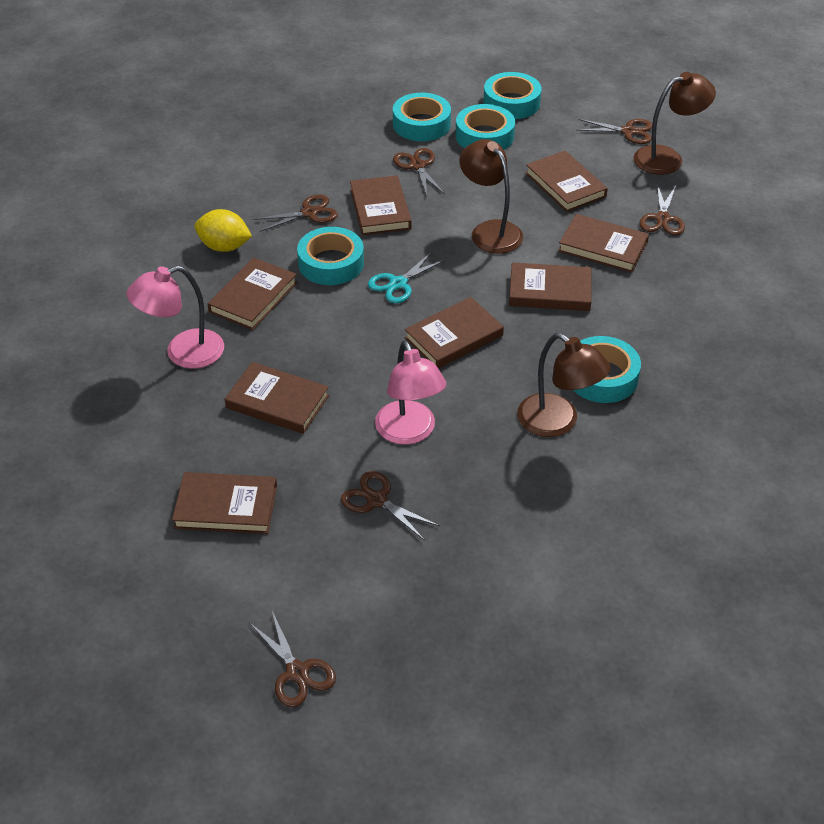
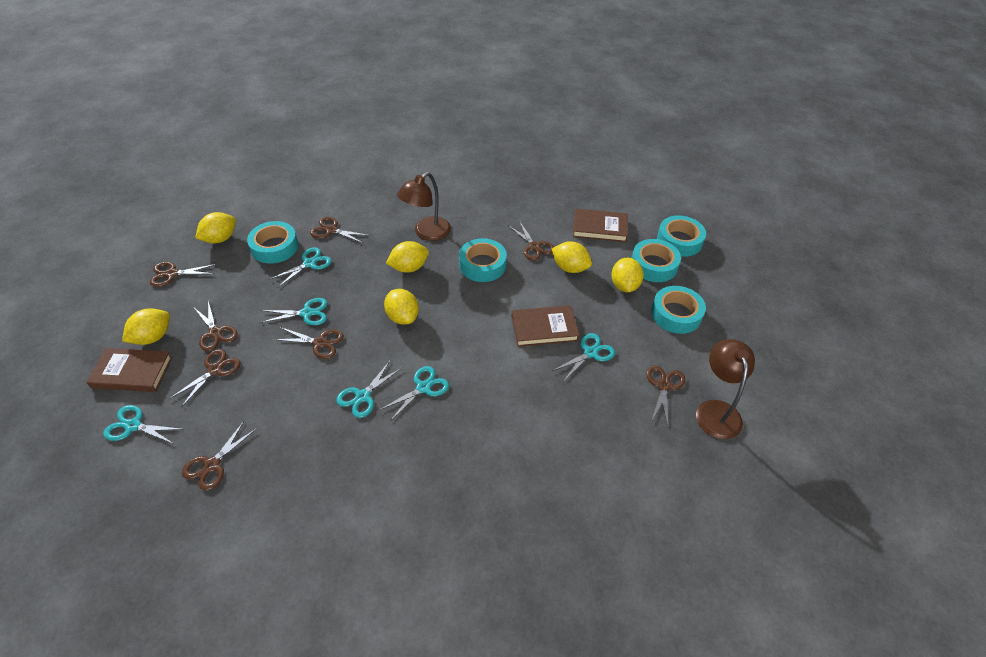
brown book: 8 -> 3
brown lamp: 3 -> 2
brown scissors: 6 -> 8
pink lamp: 2 -> 0
turquoise scissors: 1 -> 6
yellow lemon: 1 -> 6

